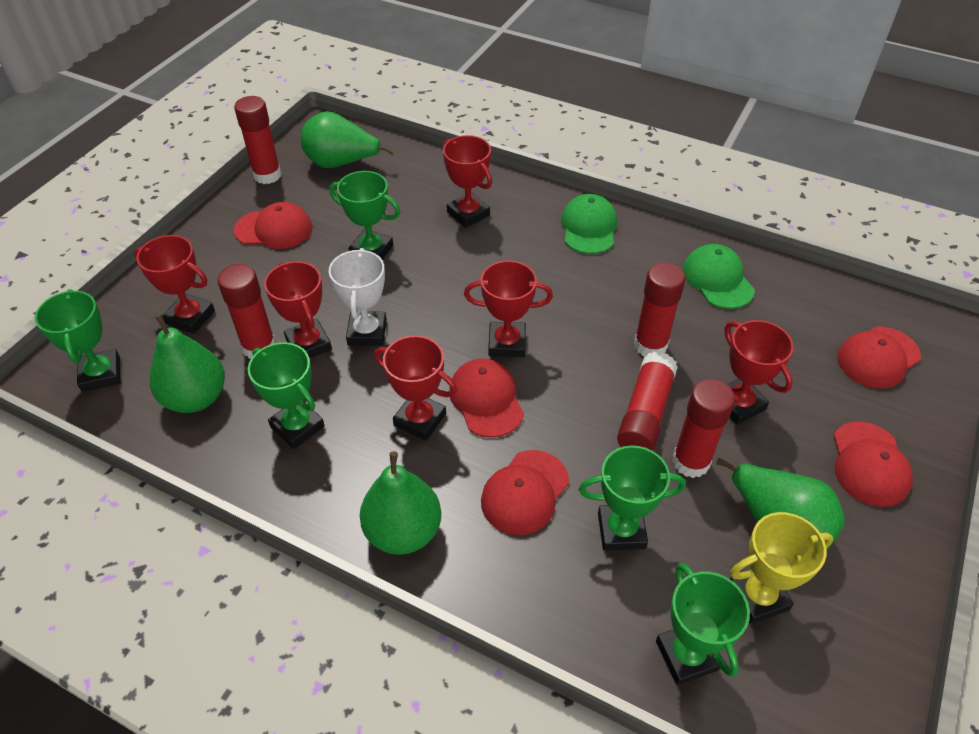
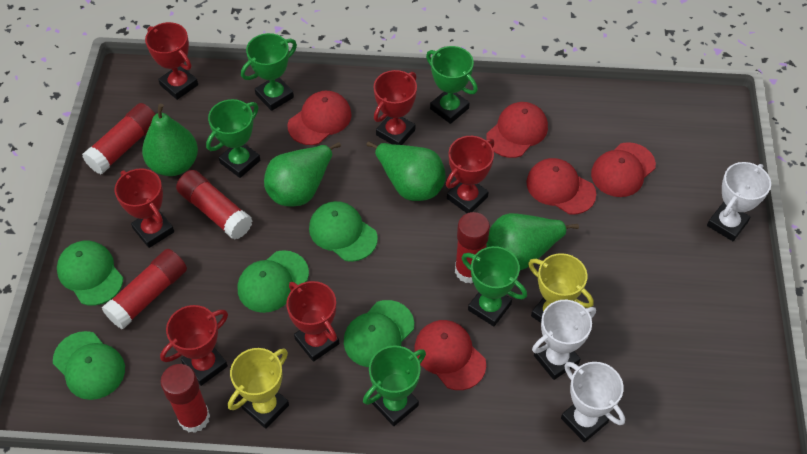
green cap: 2 -> 5
white trophy: 1 -> 3
yellow trophy: 1 -> 2

